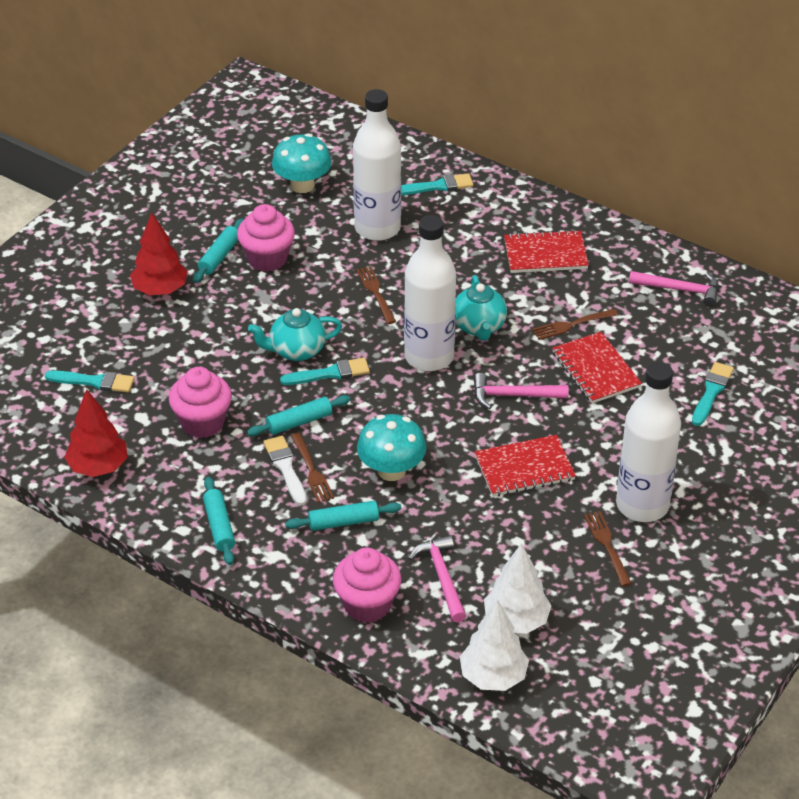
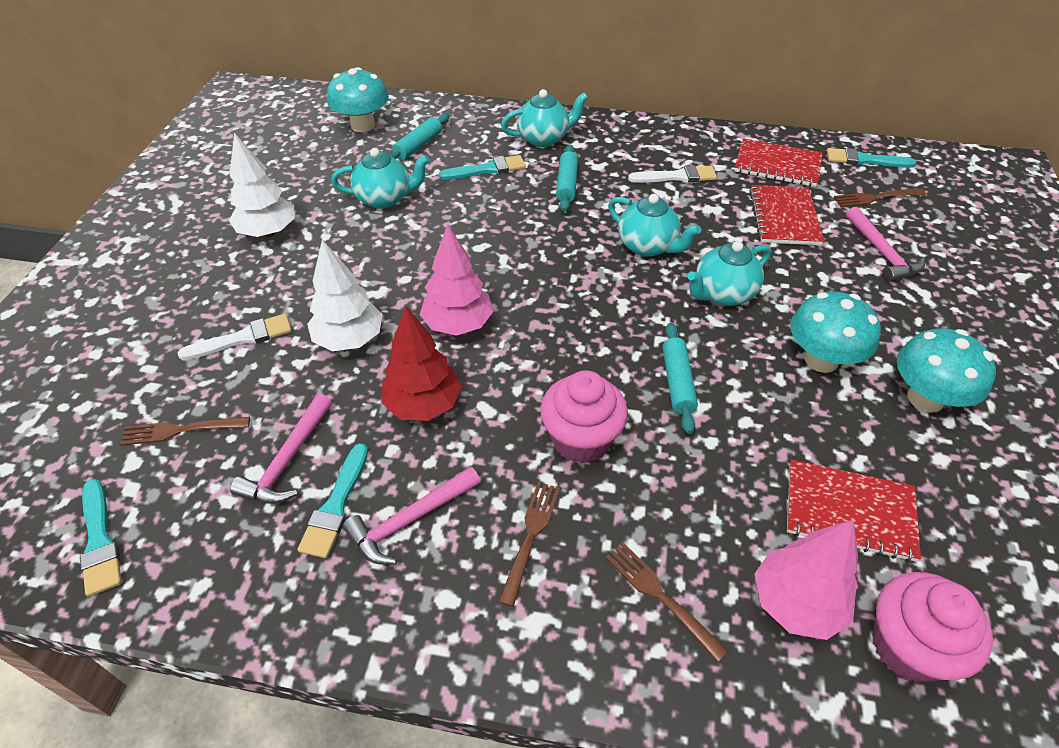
pink cupcake: 3 -> 2
pink tree: 0 -> 2
red tree: 2 -> 1
turquoise mushroom: 2 -> 3
turquoise rolling pin: 4 -> 3
turquoise teapot: 2 -> 4
white bottle: 3 -> 0
white brush: 1 -> 2

